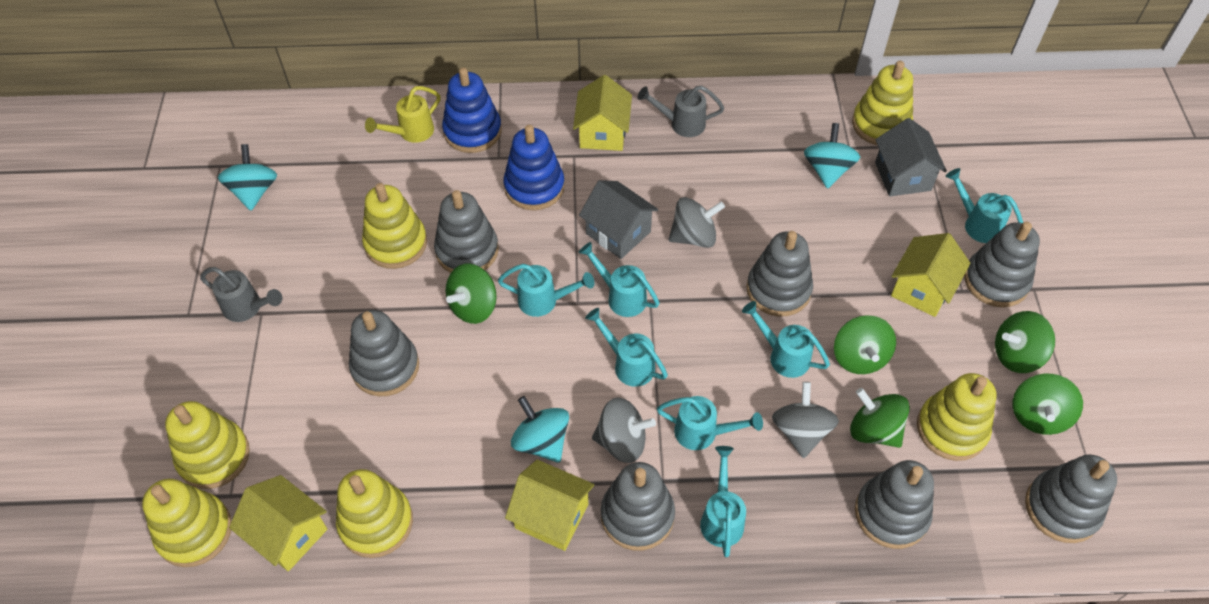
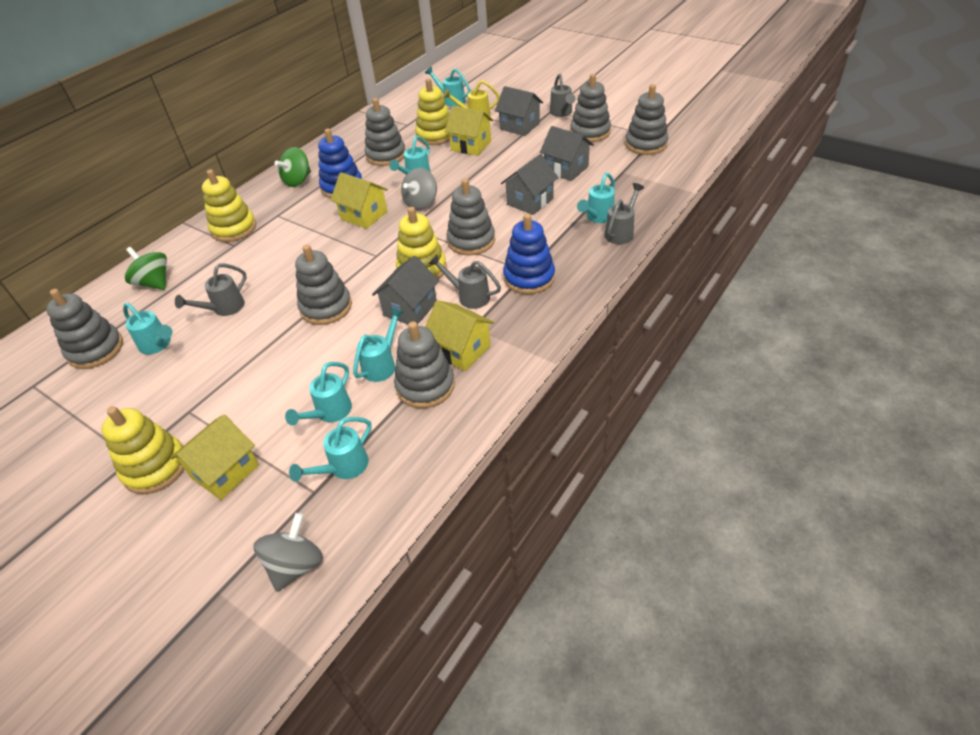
green spinning top: 5 -> 2
grey house: 2 -> 4
grey spinning top: 3 -> 2
grey watering can: 2 -> 4
turquoise spinning top: 3 -> 0
yellow stacking toy: 6 -> 4

